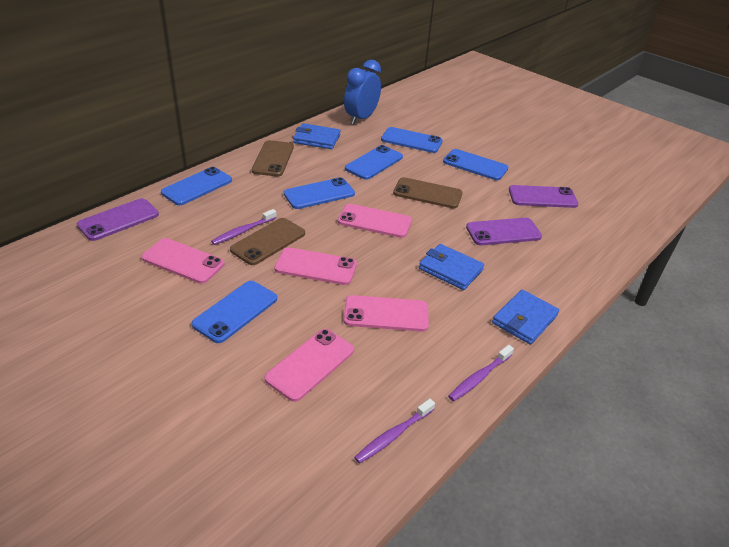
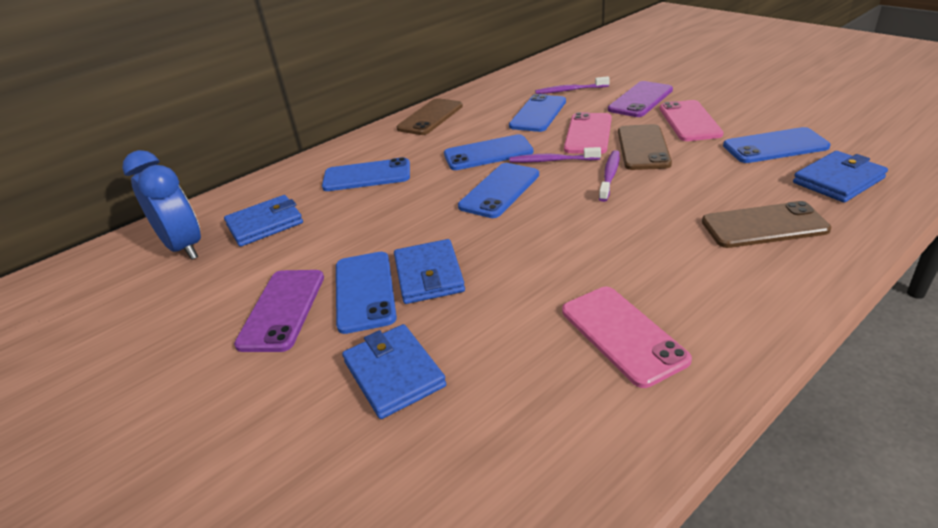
blue wallet: 3 -> 4
pink phone: 5 -> 3
purple phone: 3 -> 2

